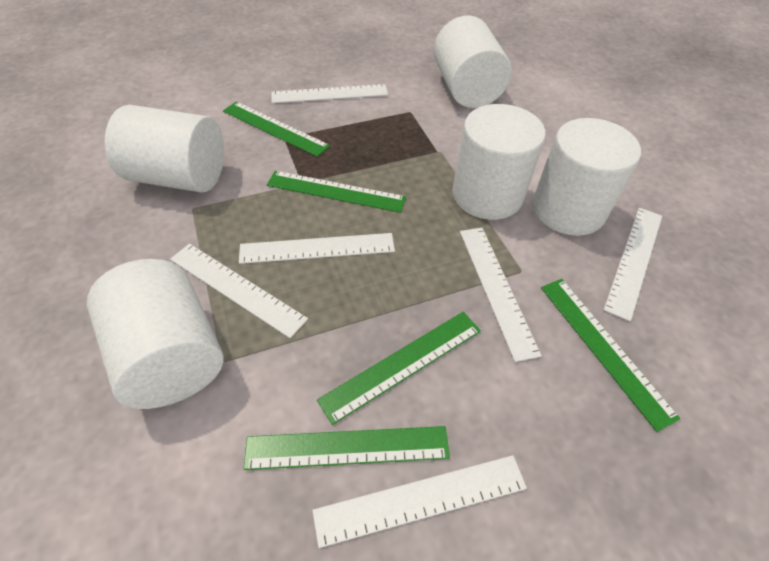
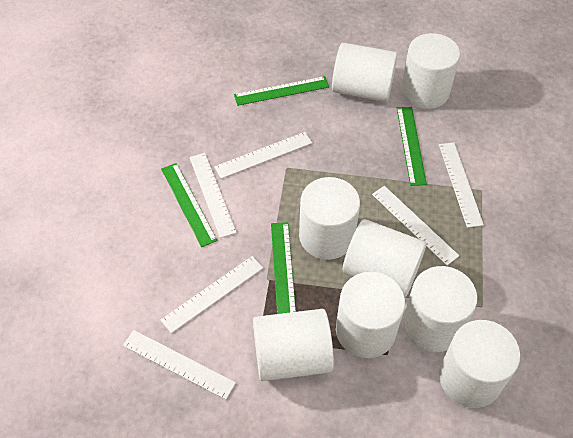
green ruler: 5 -> 4
white cylinder: 5 -> 8

